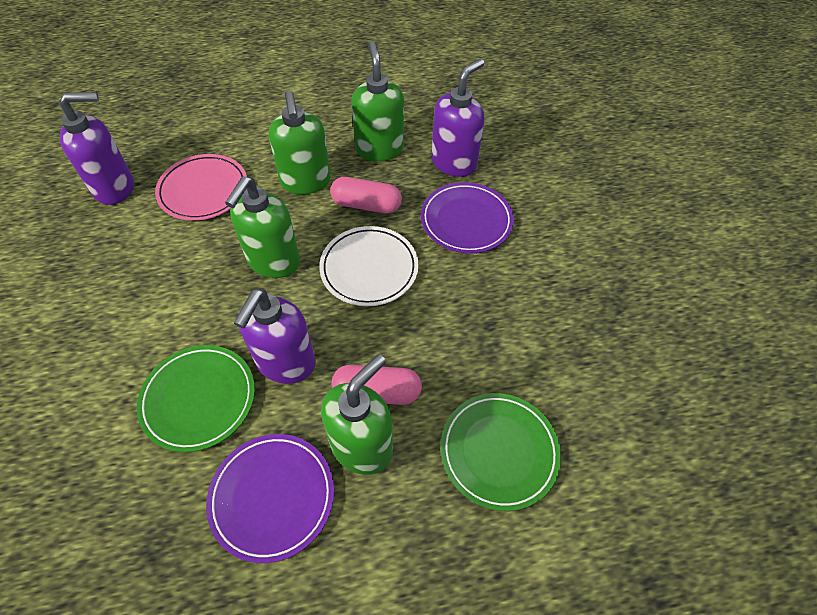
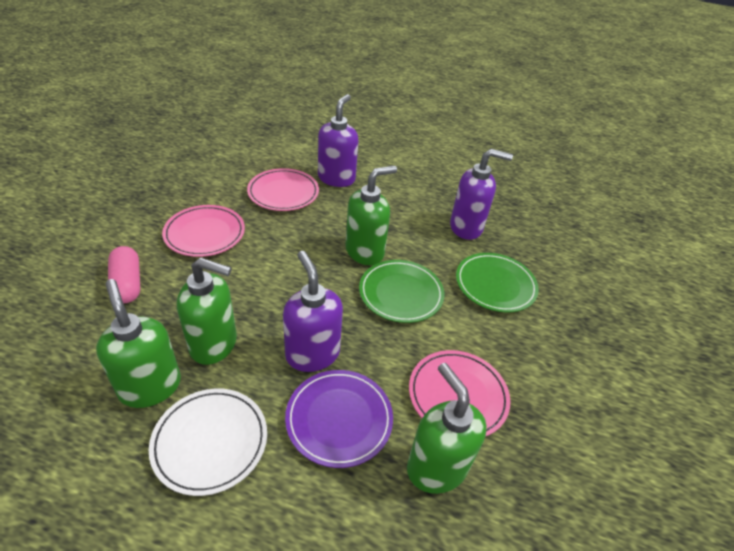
pink capsule: 2 -> 1
pink plate: 1 -> 3
purple plate: 2 -> 1

